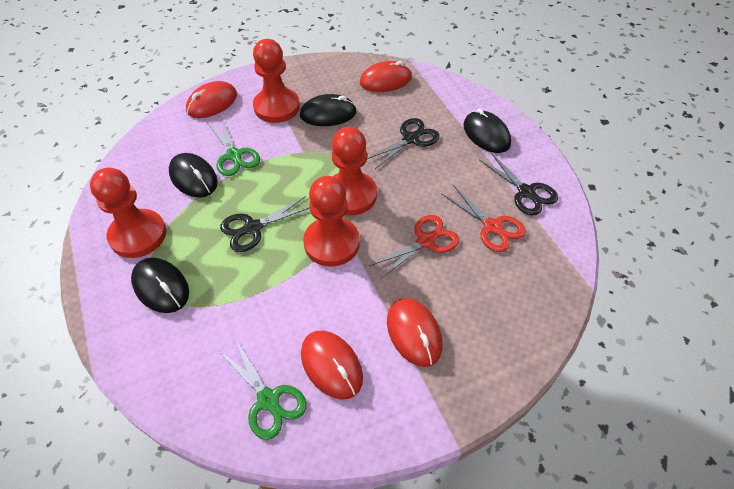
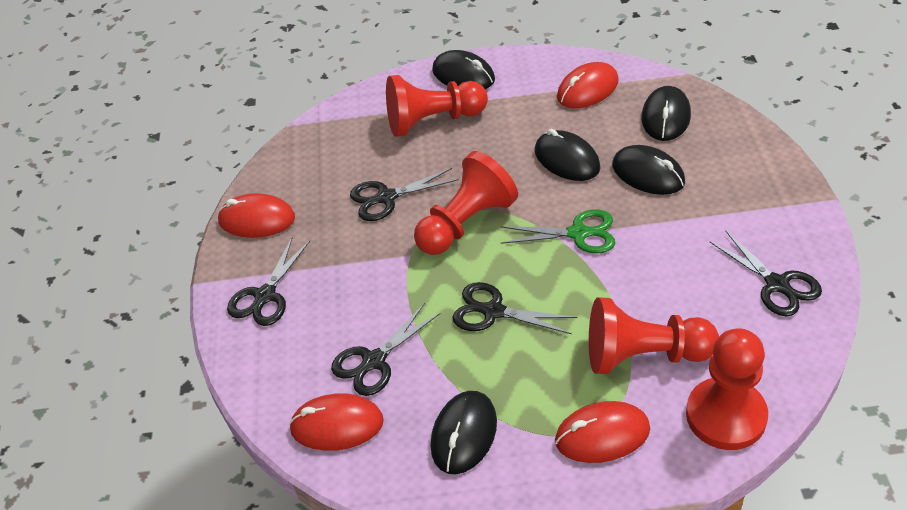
black mouse: 4 -> 5
black scissors: 3 -> 5
green scissors: 2 -> 1
red scissors: 2 -> 0

